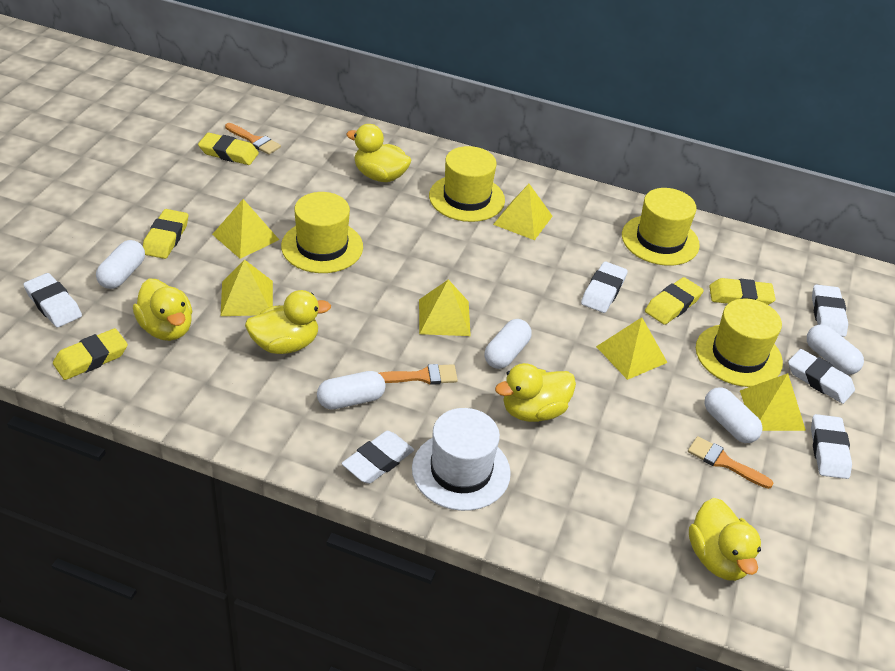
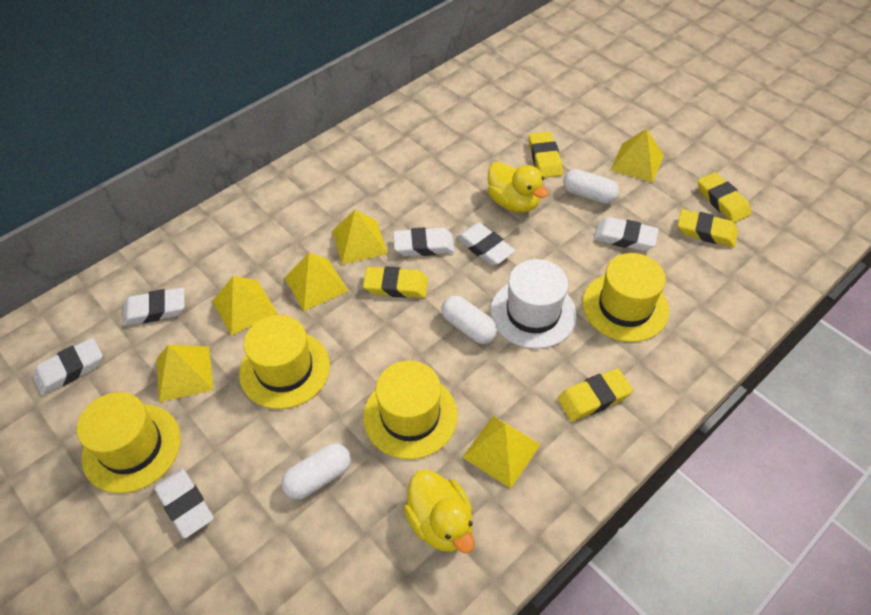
orange brush: 3 -> 0
white capsule: 5 -> 3
yellow duck: 5 -> 2

